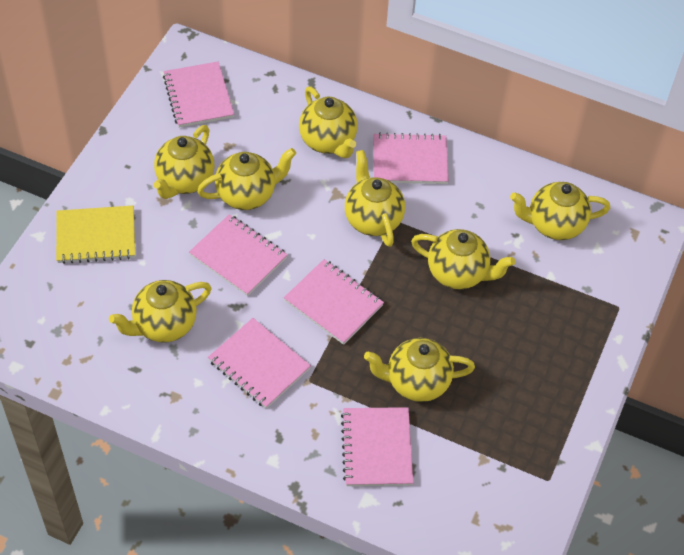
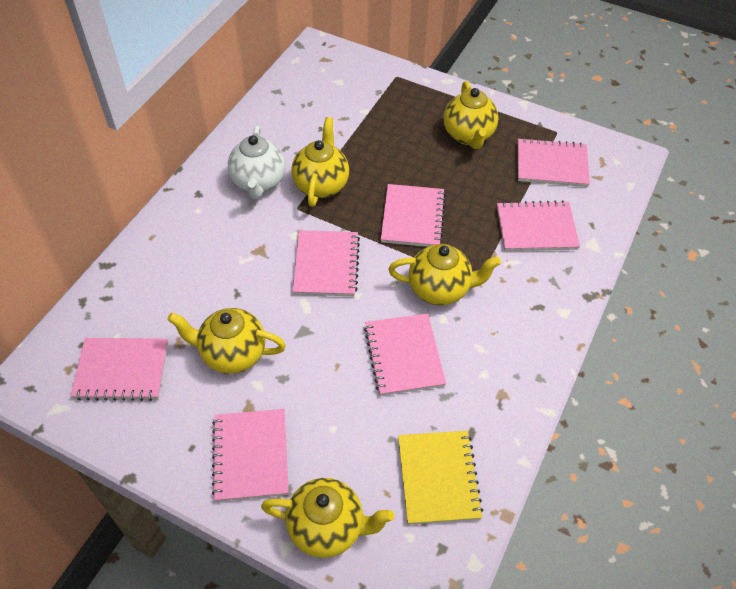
pink notebook: 6 -> 7
white teapot: 0 -> 1
yellow teapot: 8 -> 5

